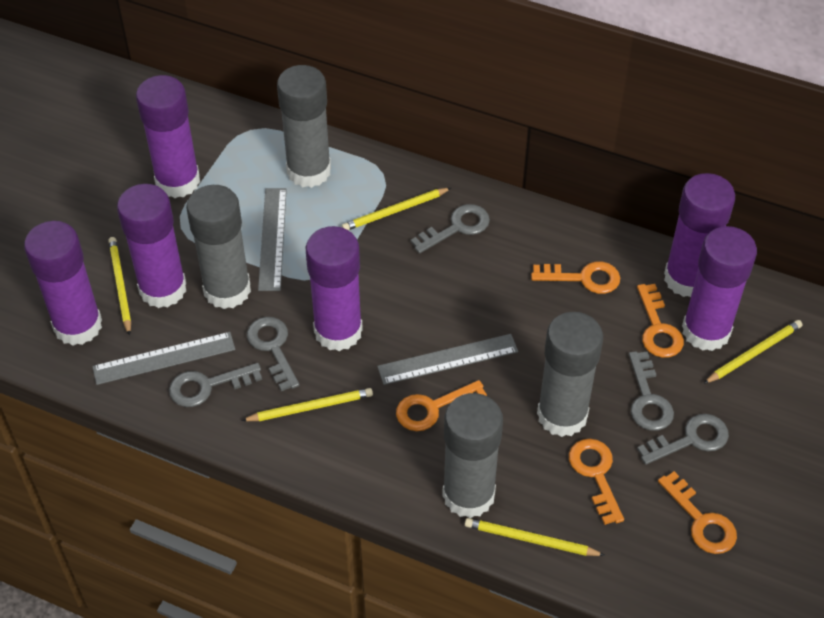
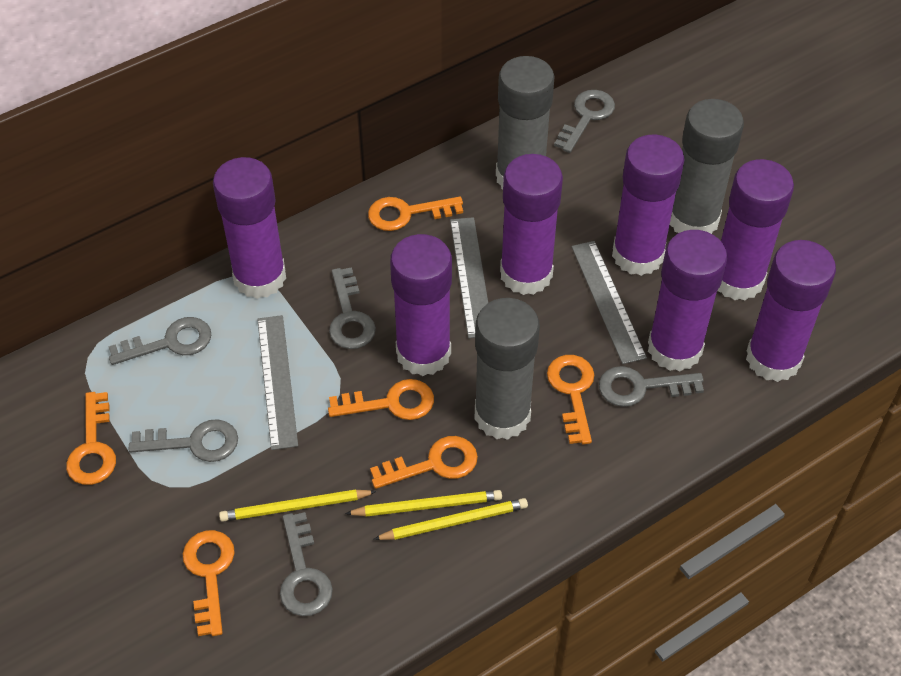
grey glue stick: 4 -> 3
grey key: 5 -> 6
orange key: 5 -> 6
purple glue stick: 6 -> 7
yellow pencil: 5 -> 3

